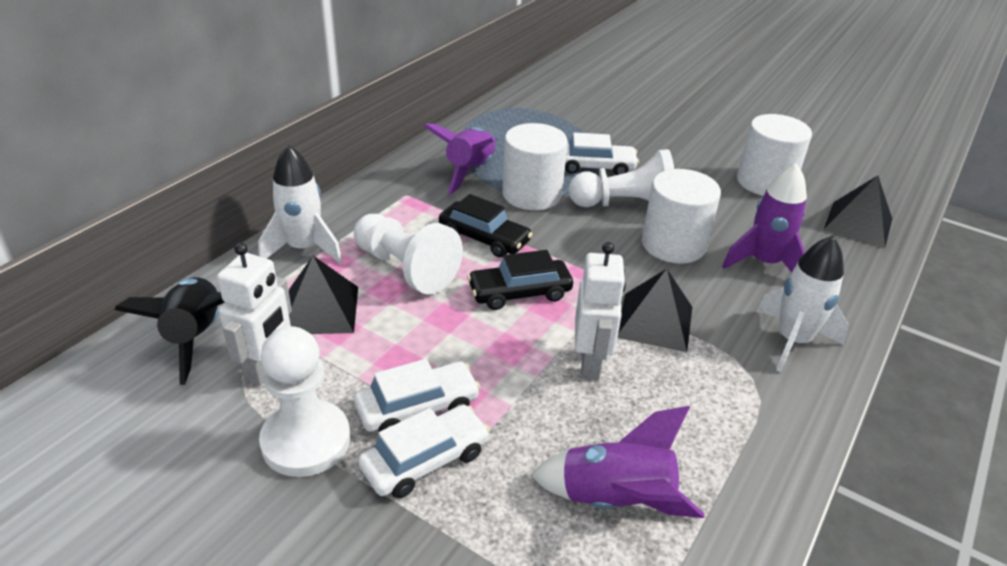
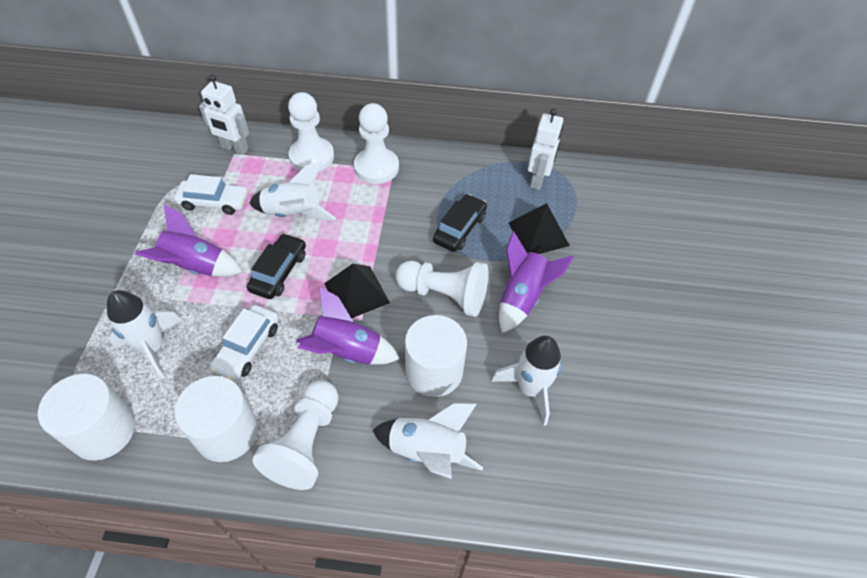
black pyramid: 3 -> 2
black rocket: 1 -> 0
white car: 3 -> 2
white pawn: 3 -> 4
white rocket: 2 -> 4

